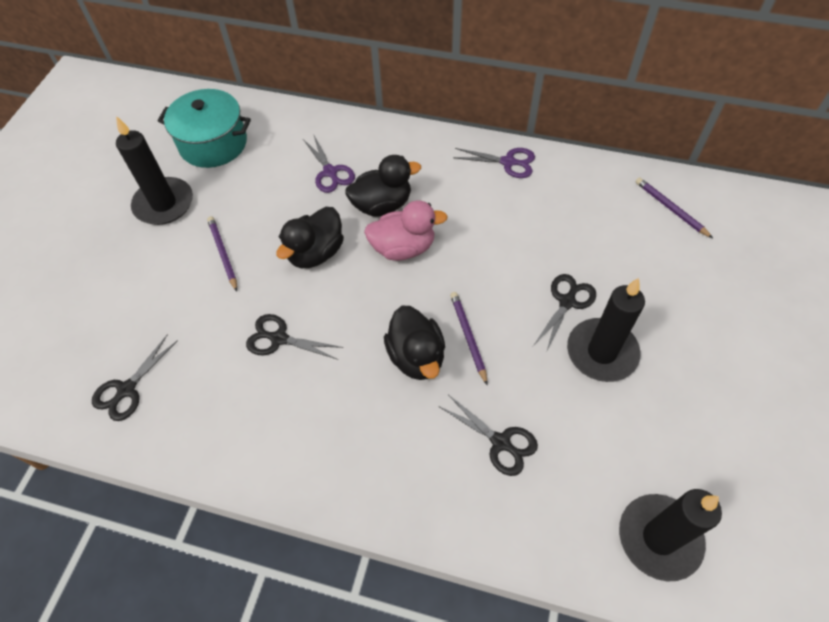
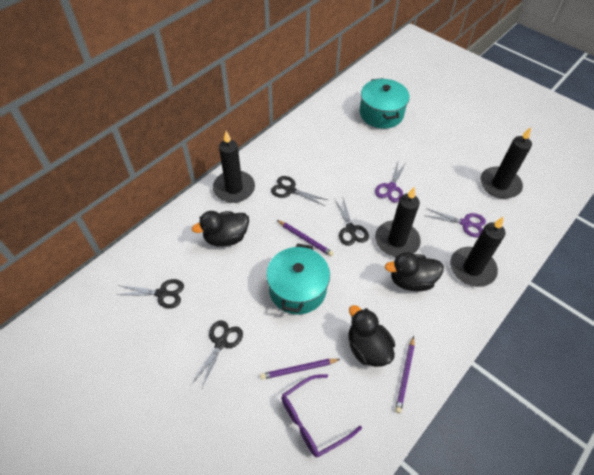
black candle: 3 -> 4
pink duck: 1 -> 0
purple glasses: 0 -> 1
turquoise pot: 1 -> 2

